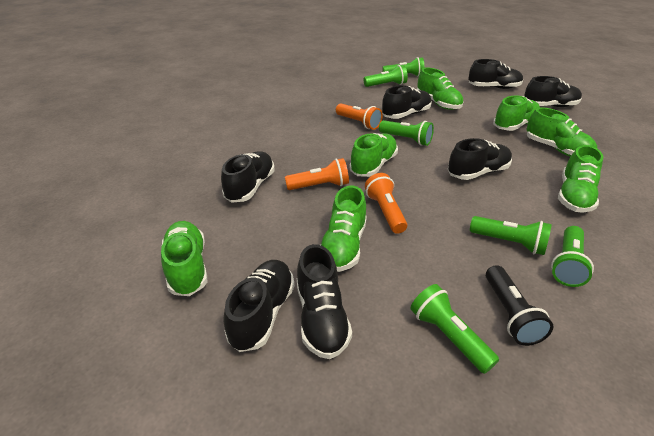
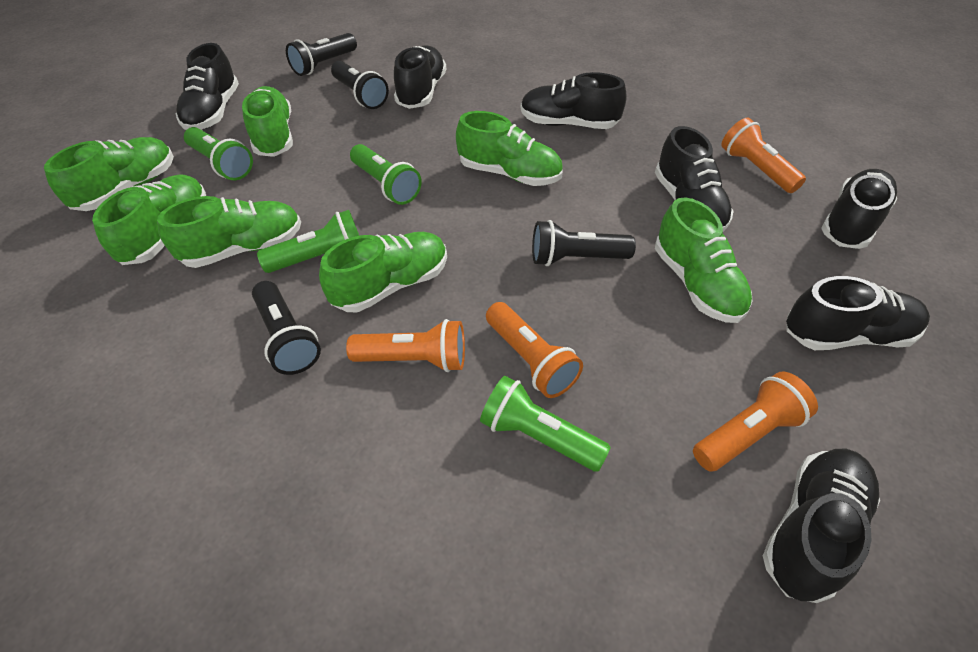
black flashlight: 1 -> 4
green flashlight: 6 -> 4
orange flashlight: 3 -> 4

